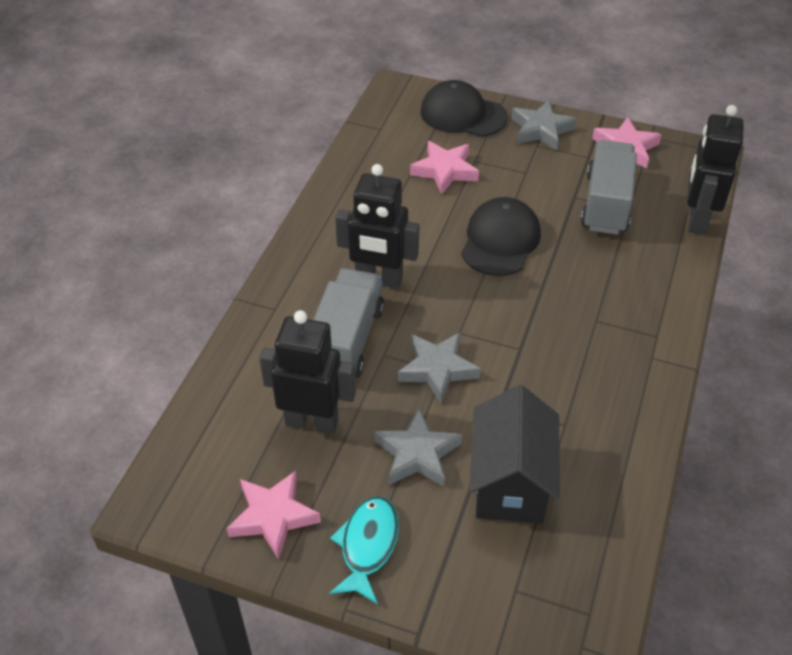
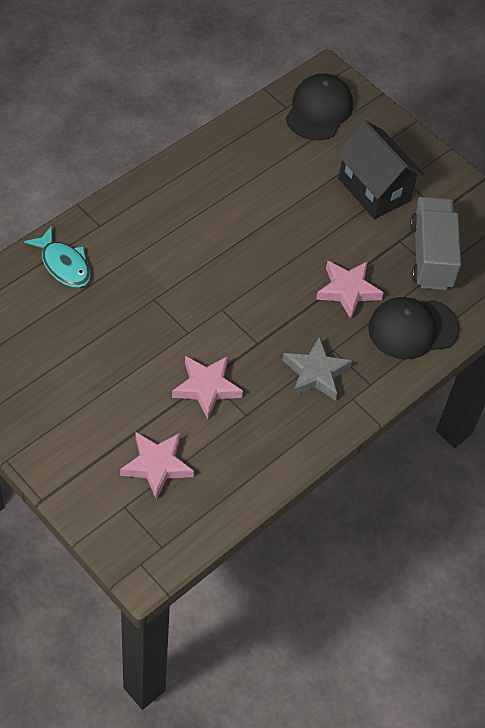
black robot: 3 -> 0
grey star: 3 -> 1
grey truck: 2 -> 1

